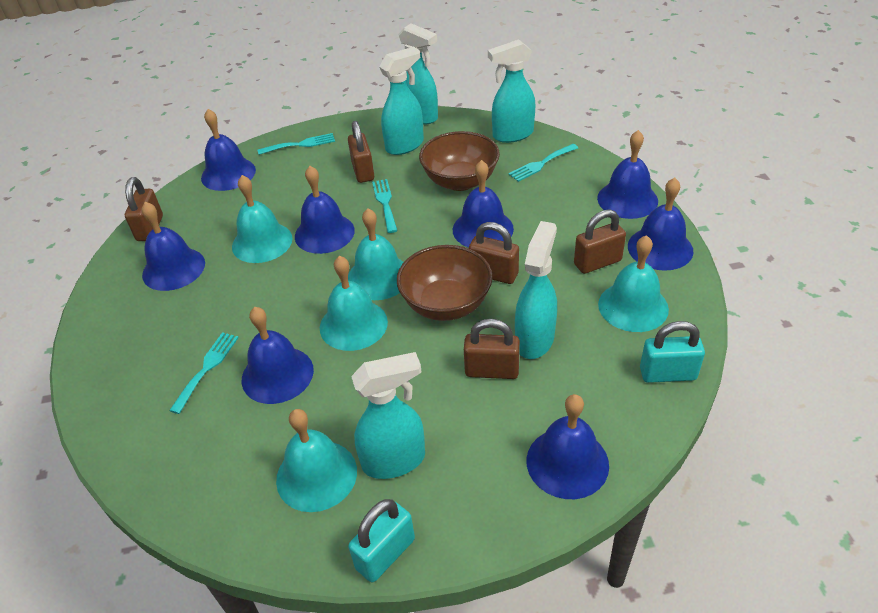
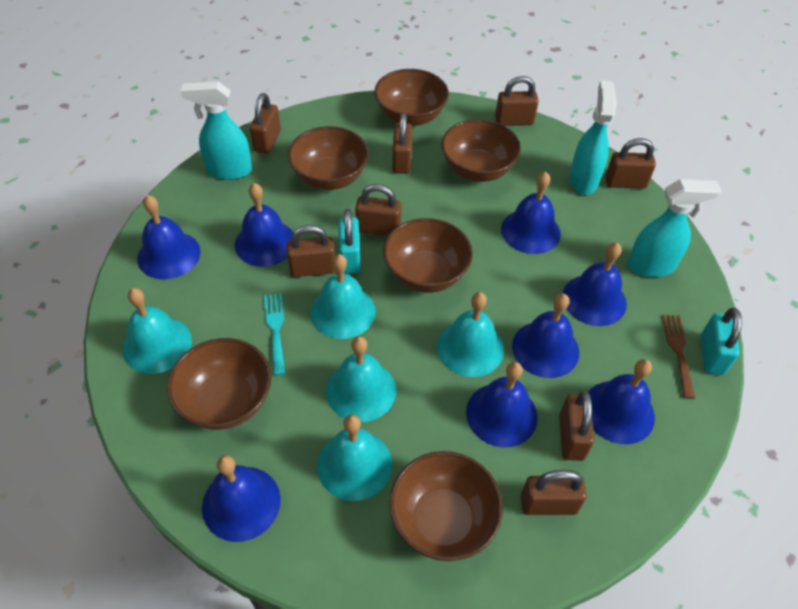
brown bowl: 2 -> 6
brown fork: 0 -> 1
brown padlock: 5 -> 8
turquoise fork: 4 -> 1
turquoise spray bottle: 5 -> 3

